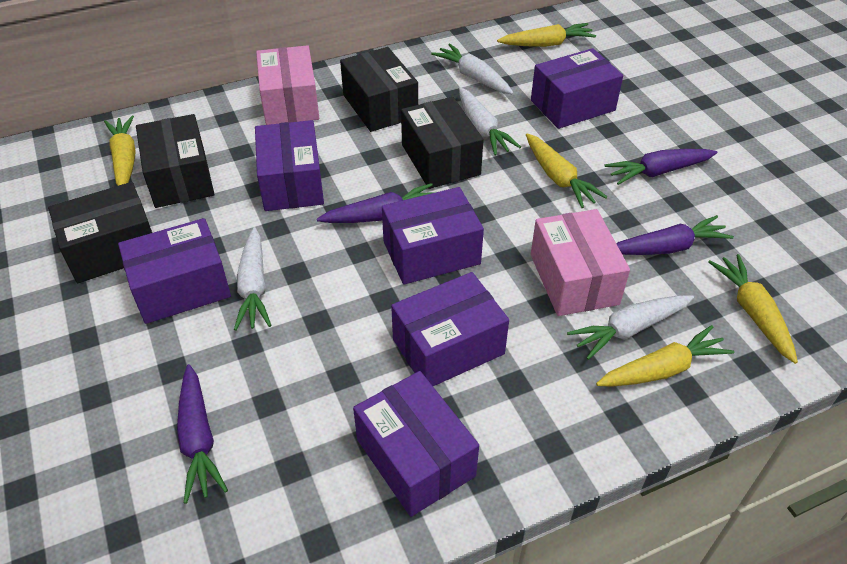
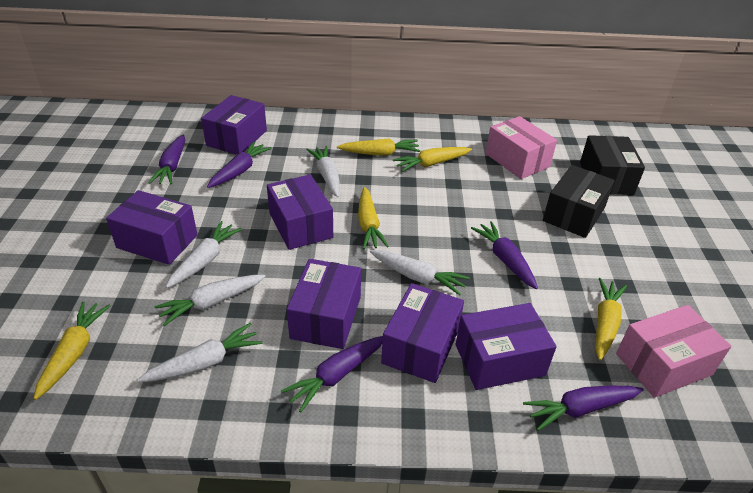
black box: 4 -> 2
purple carrot: 4 -> 5
white carrot: 4 -> 5

